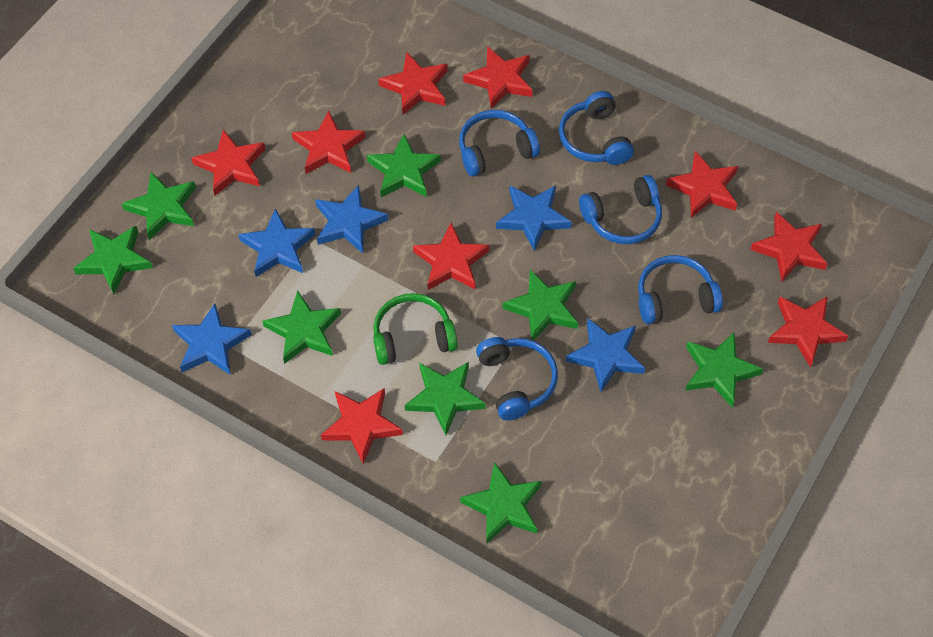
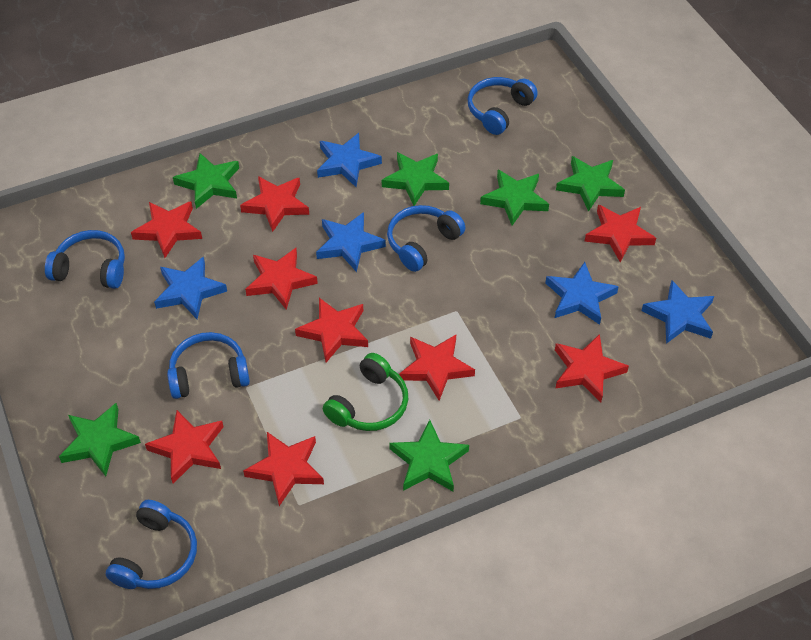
green star: 8 -> 6

